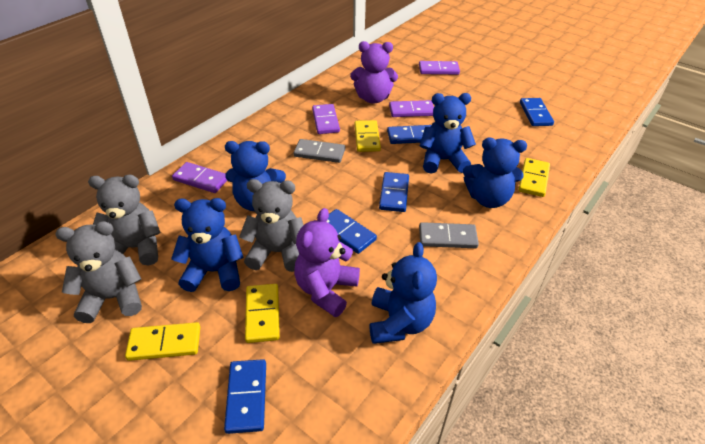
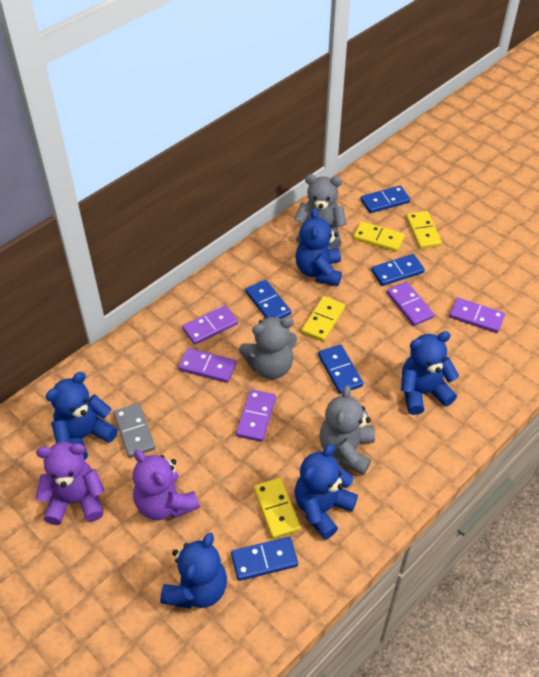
grey domino: 2 -> 1
purple domino: 4 -> 5

